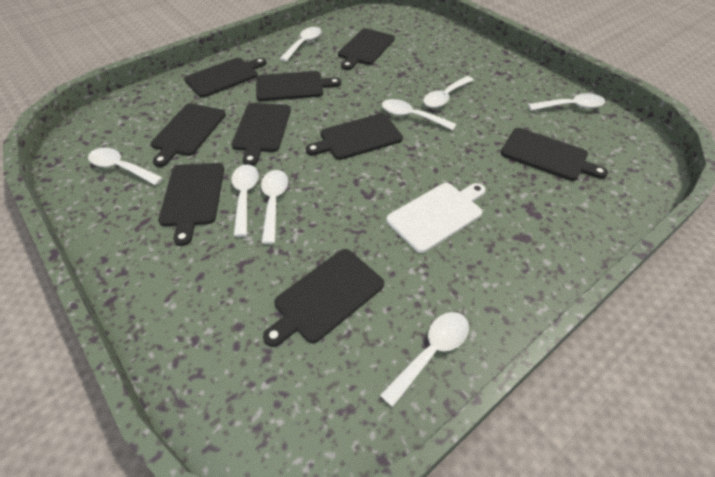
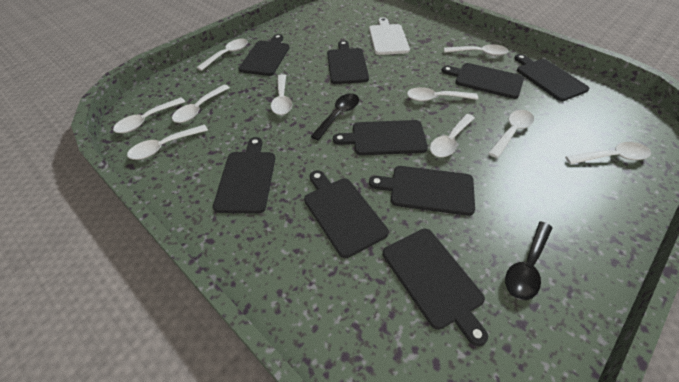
black spoon: 0 -> 2
white spoon: 8 -> 10

